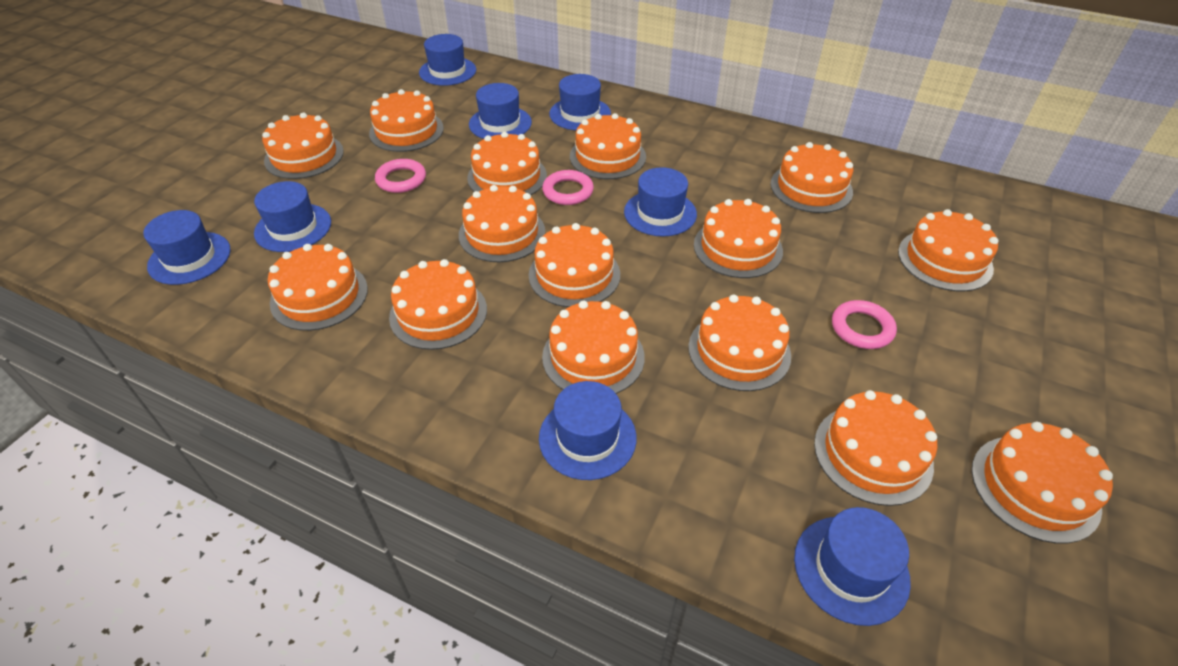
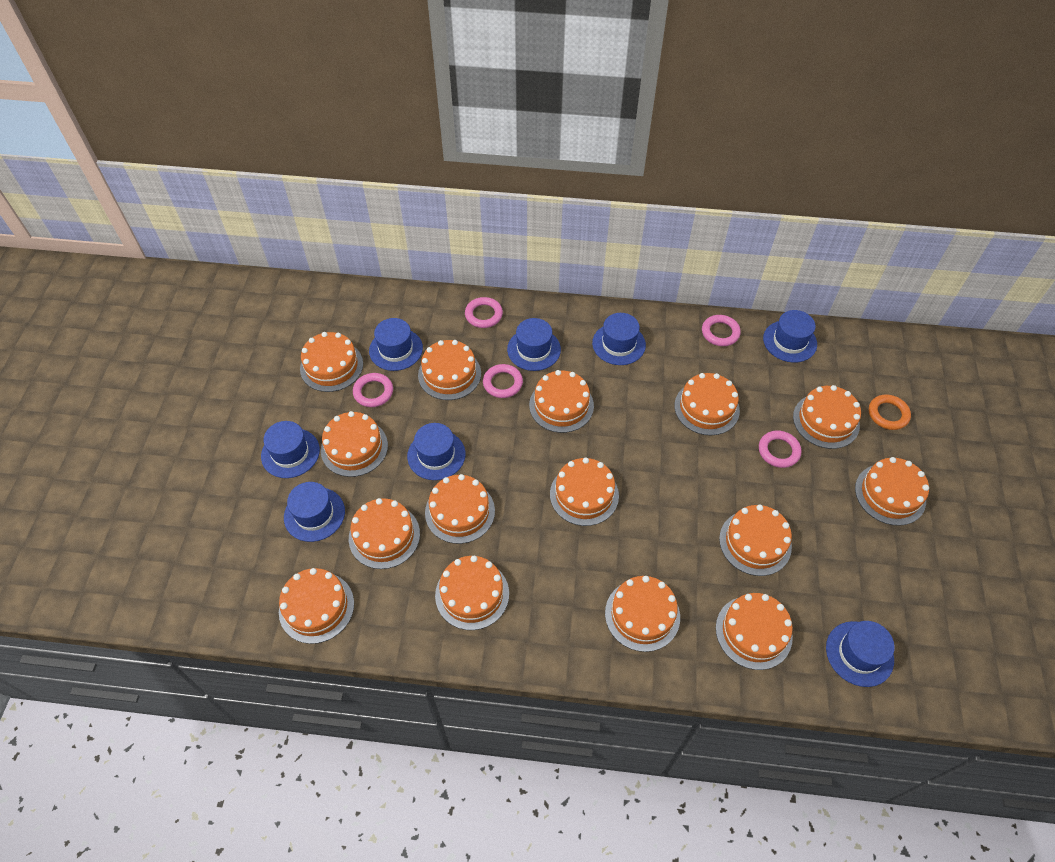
orange ring: 0 -> 1
pink ring: 3 -> 5

